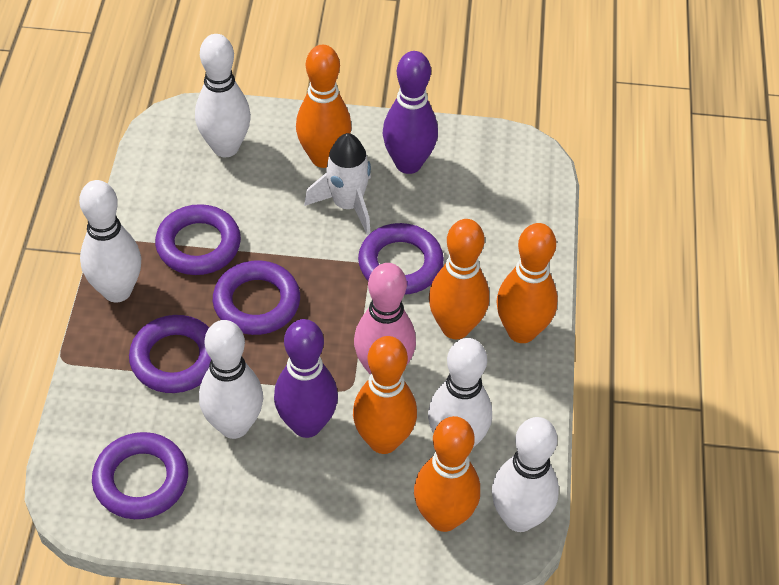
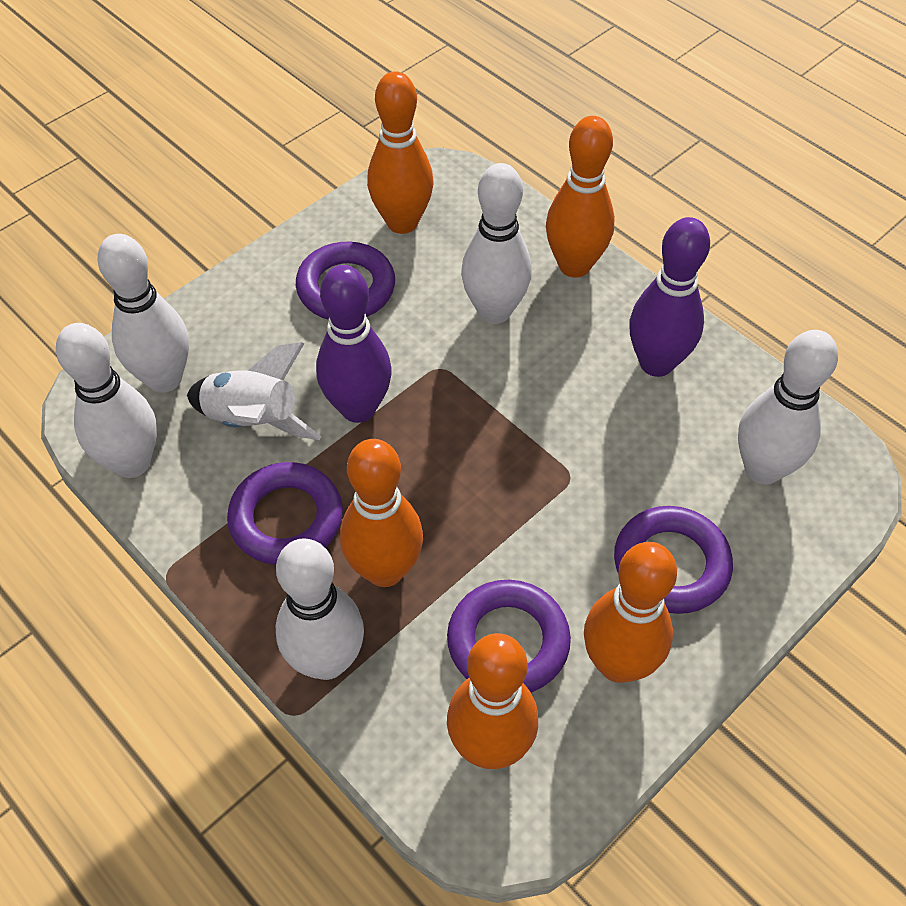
pink bowling pin: 1 -> 0
purple ring: 5 -> 4

